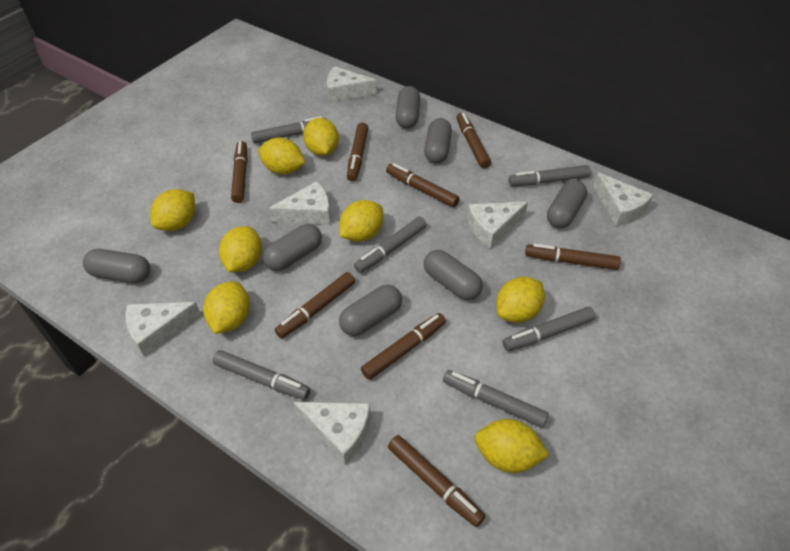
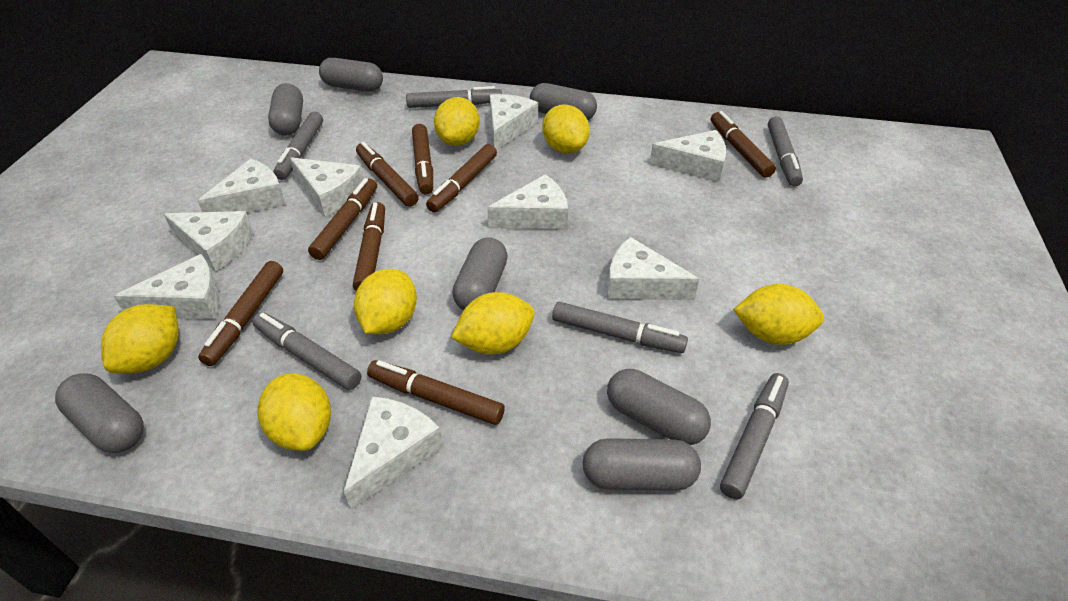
white cheese: 6 -> 9
yellow lemon: 8 -> 7

